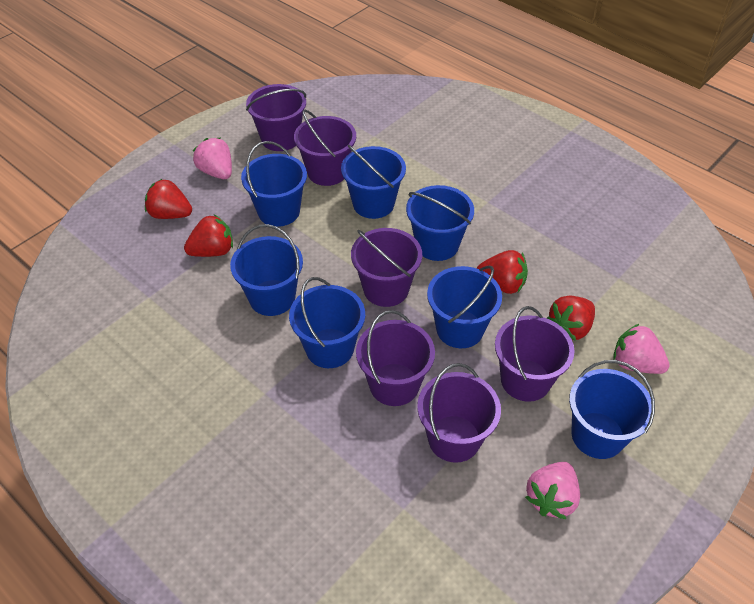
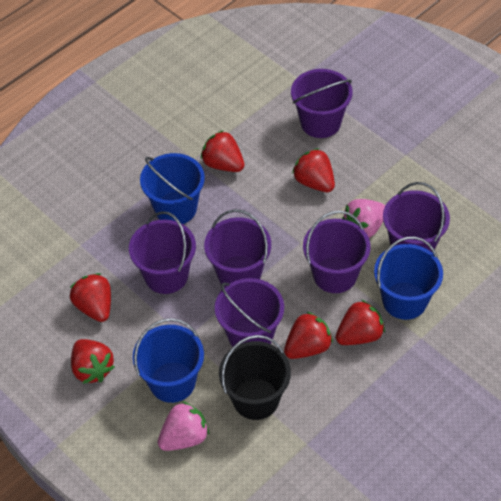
black bucket: 0 -> 1
blue bucket: 7 -> 3
pink strawberry: 3 -> 2
red strawberry: 4 -> 6

